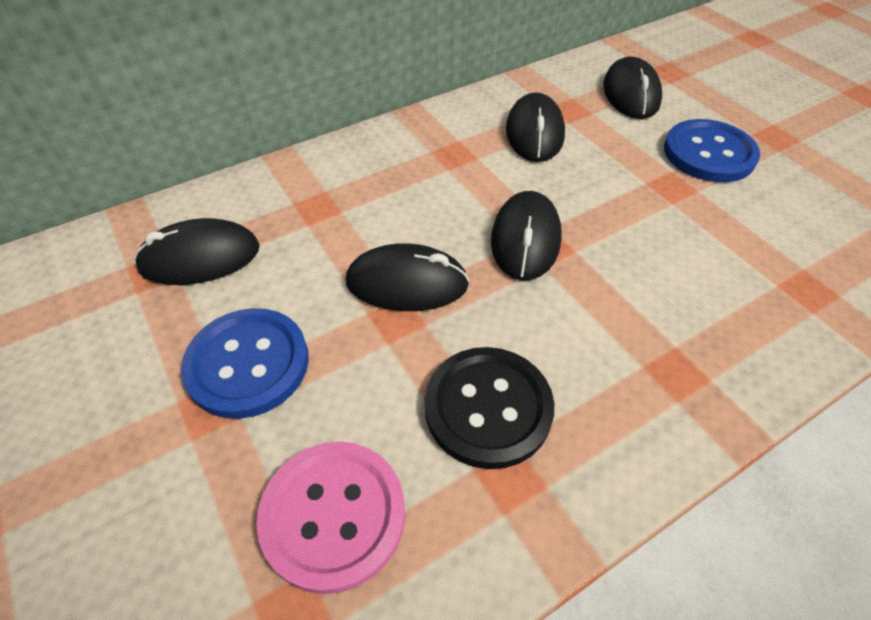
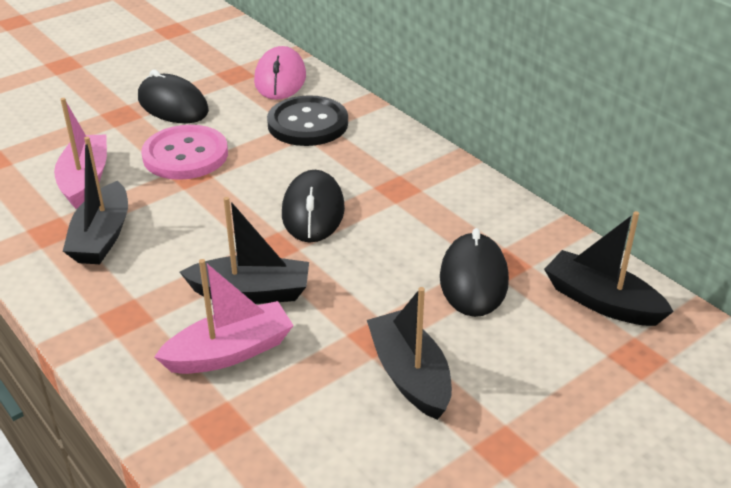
black boat: 0 -> 4
black mouse: 5 -> 3
blue button: 2 -> 0
pink boat: 0 -> 2
pink mouse: 0 -> 1

